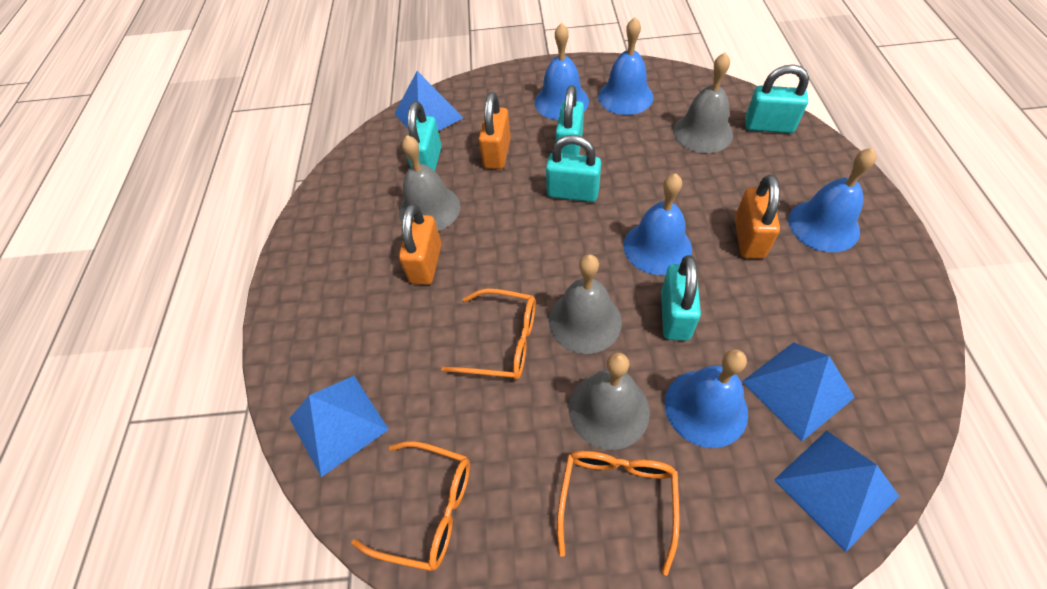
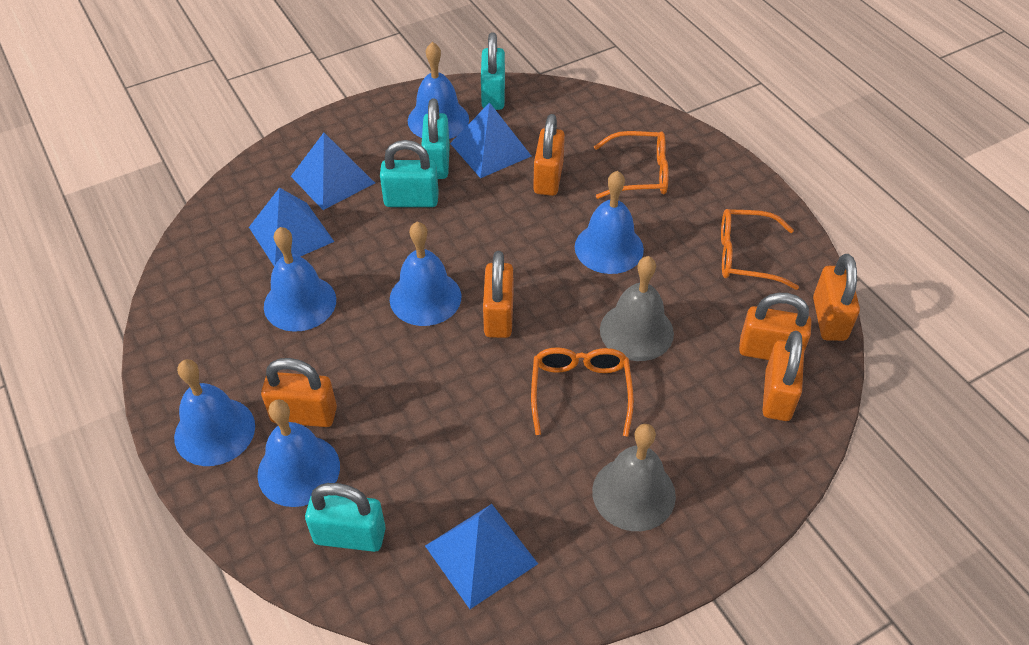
blue bell: 5 -> 6
grey bell: 4 -> 2
orange padlock: 3 -> 6
turquoise padlock: 5 -> 4

